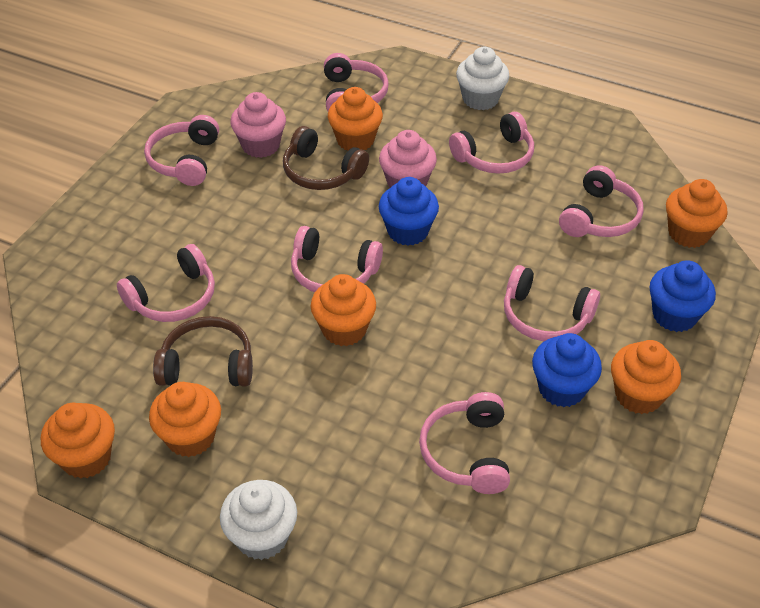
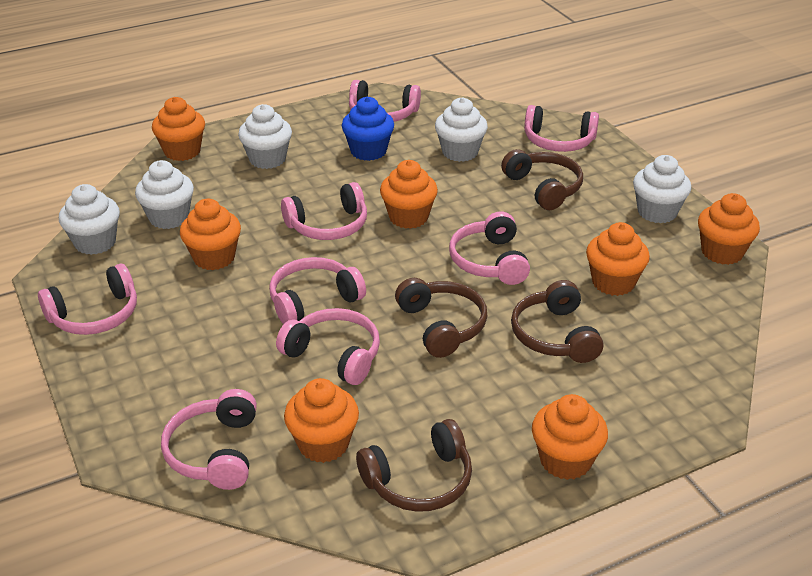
blue cupcake: 3 -> 1
brown headphones: 2 -> 4
orange cupcake: 6 -> 7
pink cupcake: 2 -> 0
white cupcake: 2 -> 5

